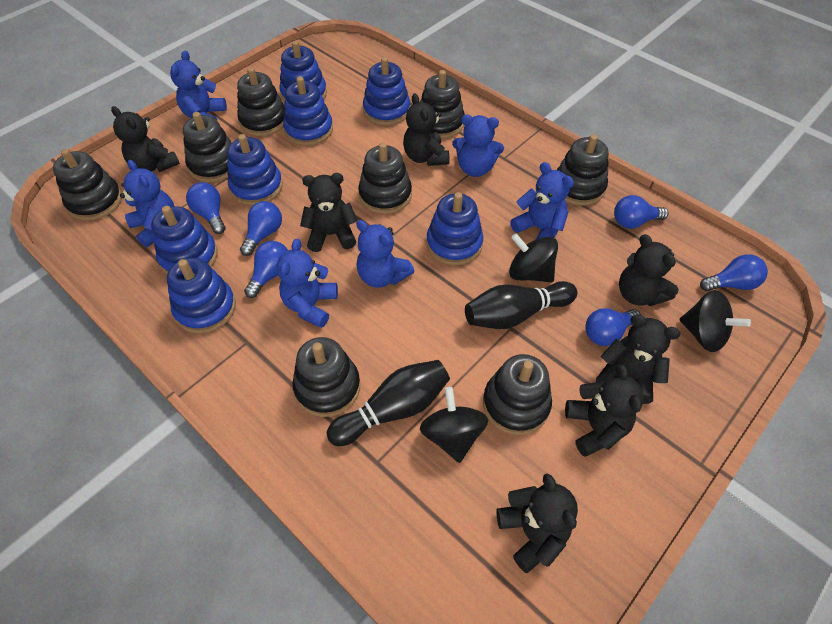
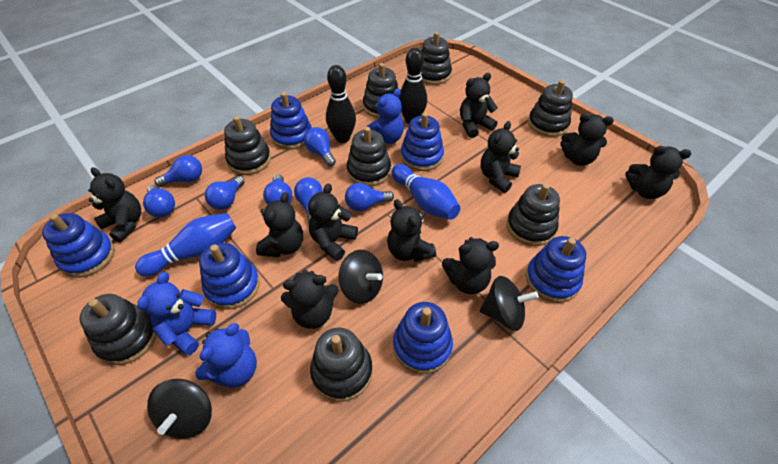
black teddy bear: 7 -> 10
blue bowling pin: 0 -> 2
blue light bulb: 6 -> 7
blue stacking toy: 7 -> 6
blue teddy bear: 6 -> 3

